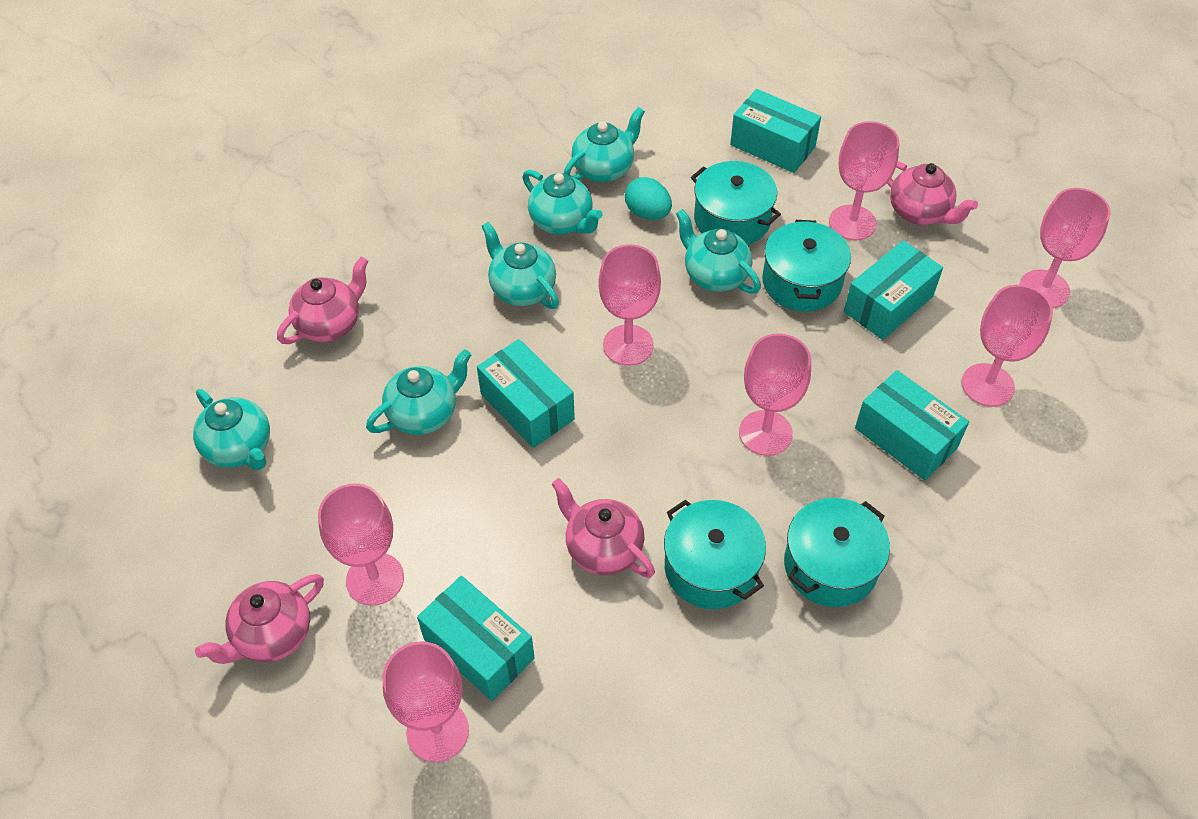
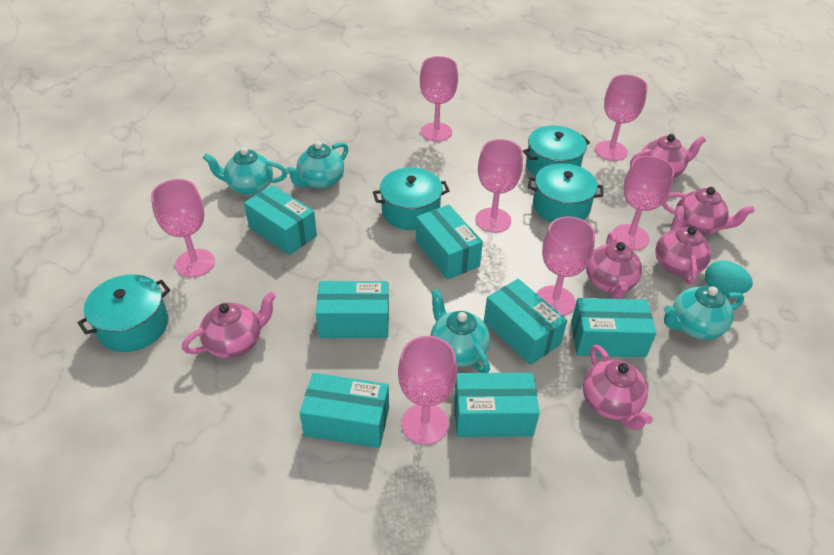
pink teapot: 4 -> 6
turquoise box: 5 -> 7
turquoise teapot: 6 -> 4

